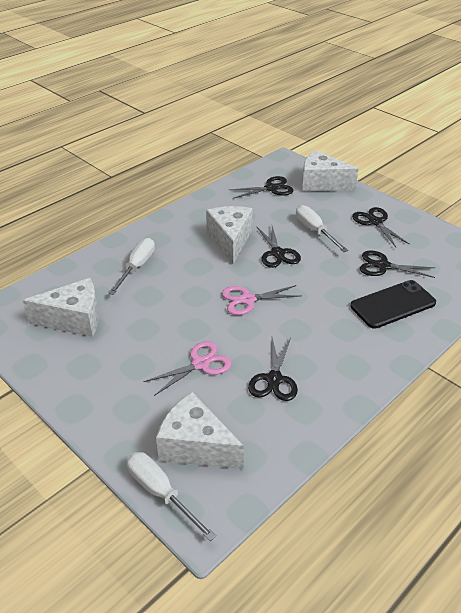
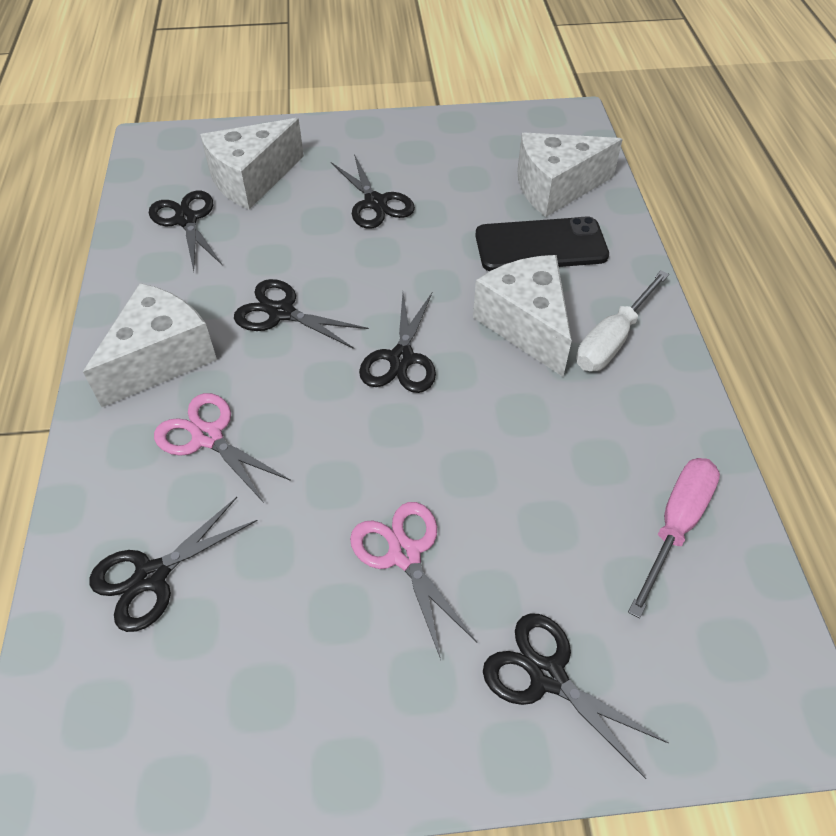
black scissors: 5 -> 6
pink screwdriver: 0 -> 1
white screwdriver: 3 -> 1

